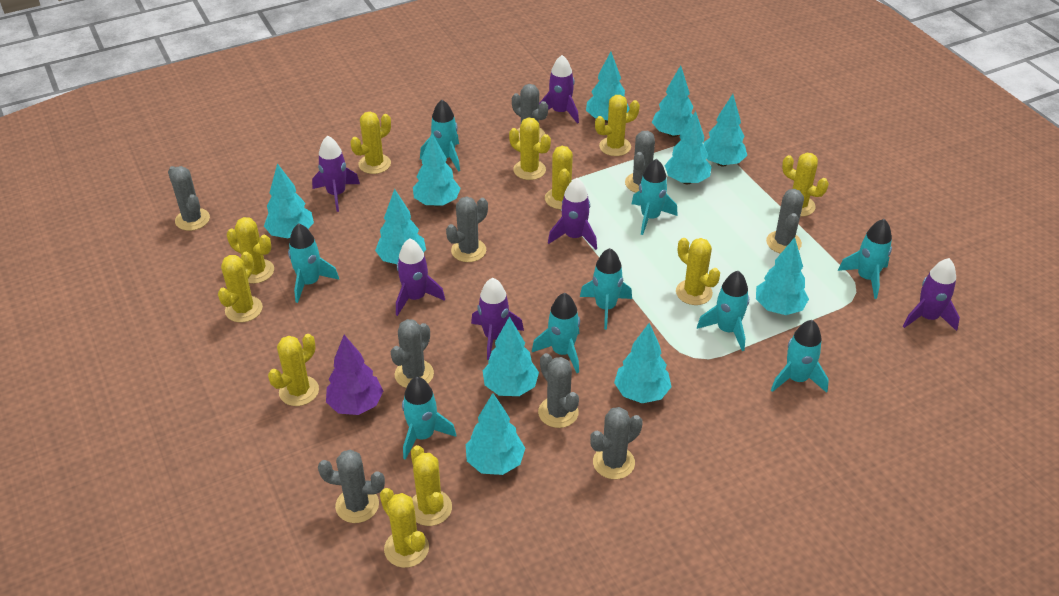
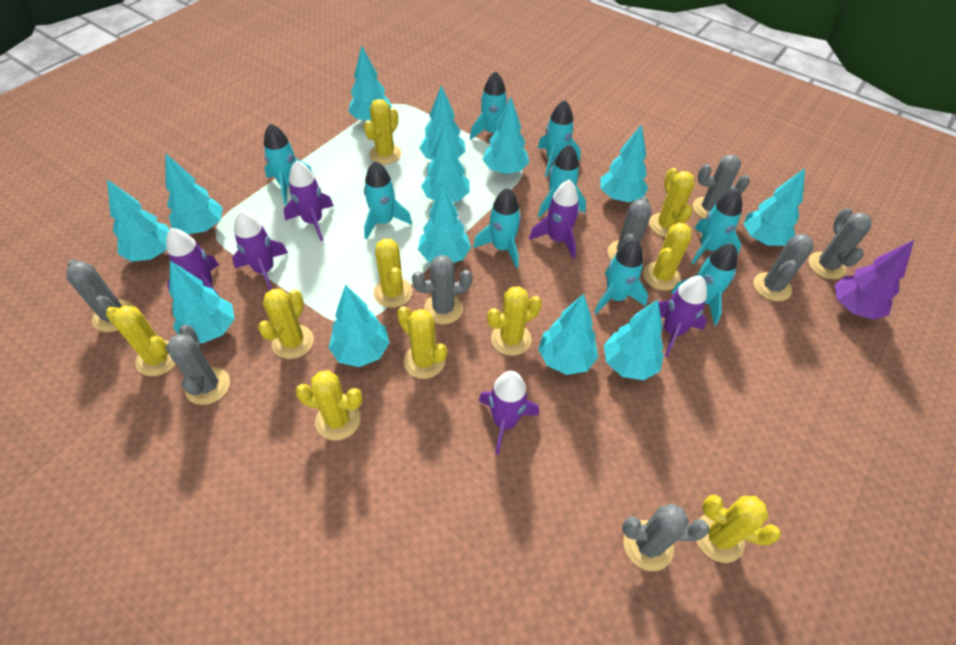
grey cactus: 9 -> 8
turquoise tree: 11 -> 13
yellow cactus: 11 -> 10

